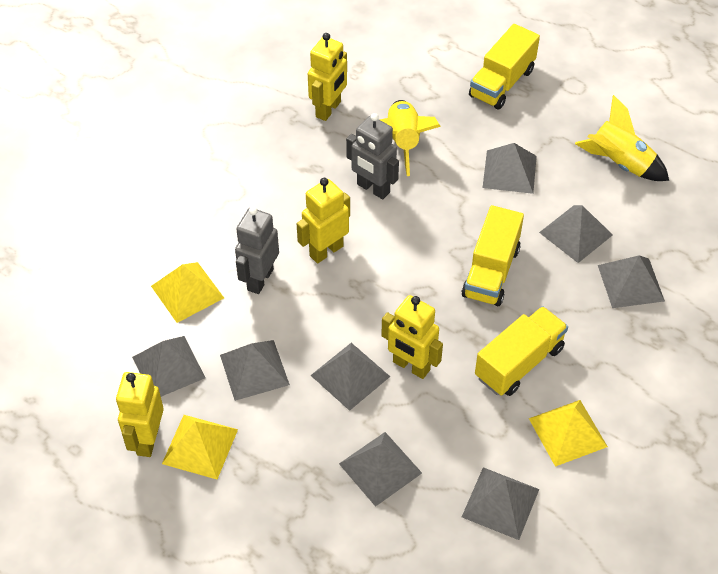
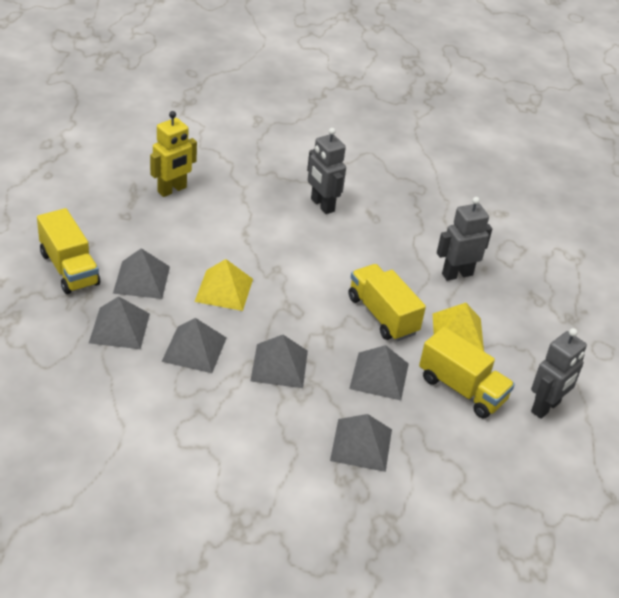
grey pyramid: 8 -> 6
grey robot: 2 -> 3
yellow pyramid: 3 -> 2
yellow robot: 4 -> 1
yellow rocket: 2 -> 0

